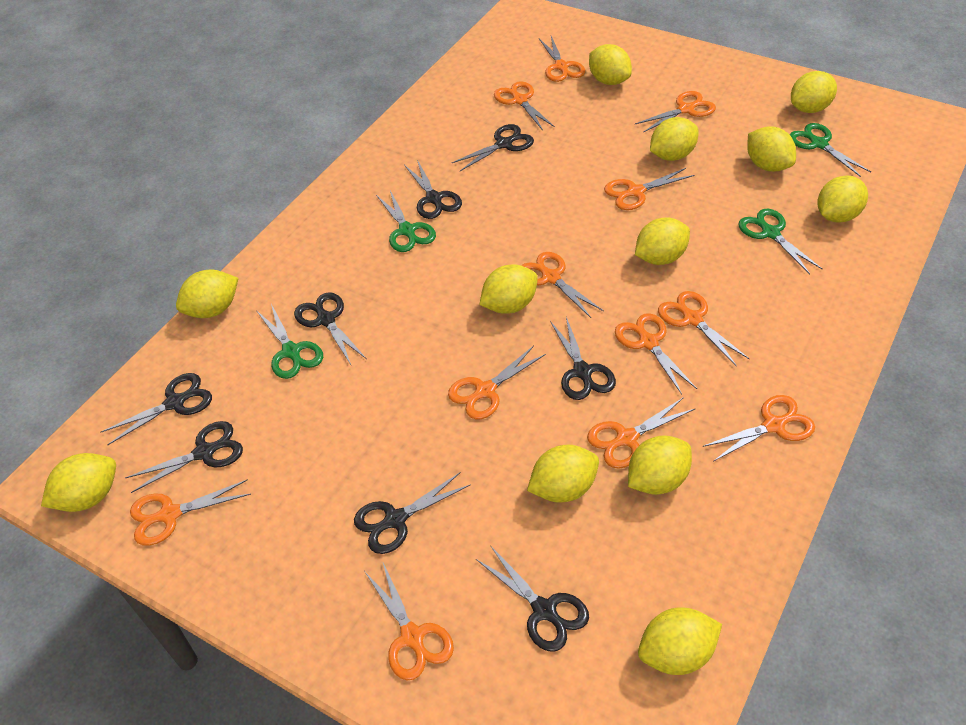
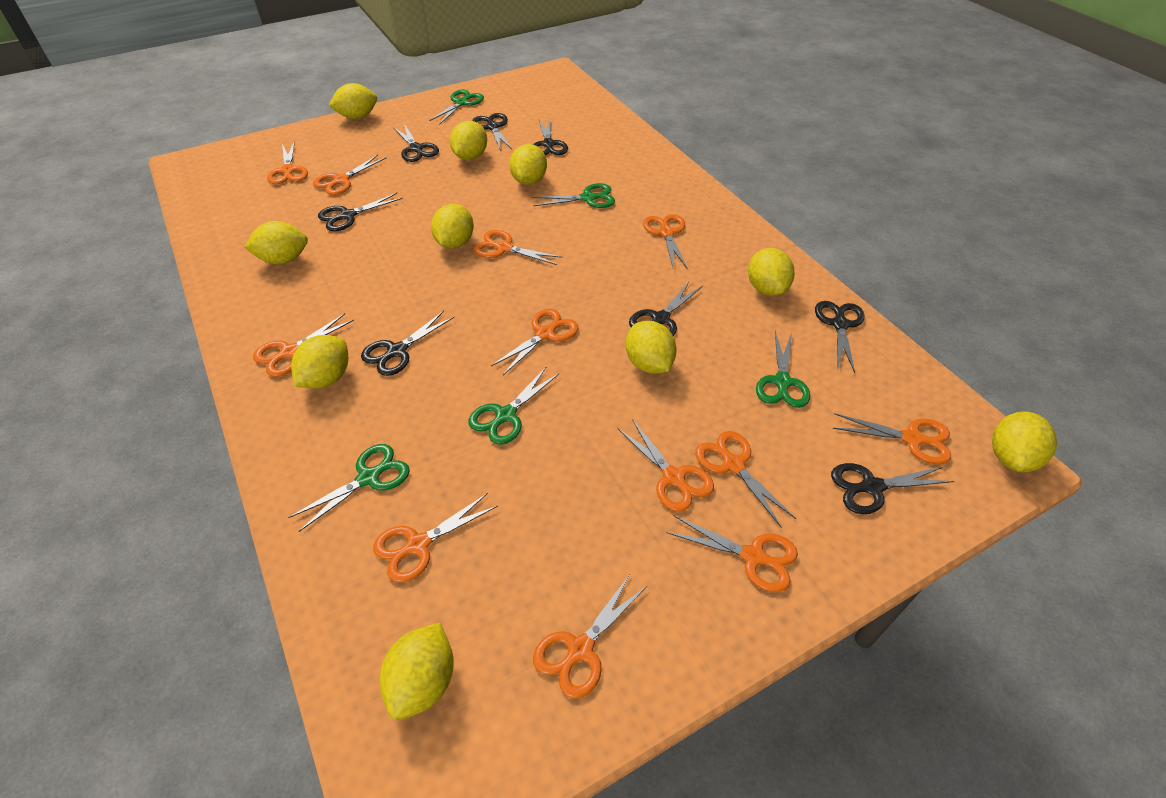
green scissors: 4 -> 5
yellow lemon: 12 -> 10

